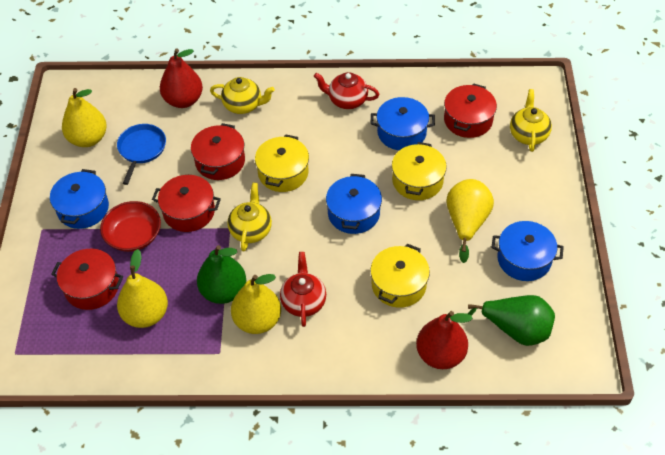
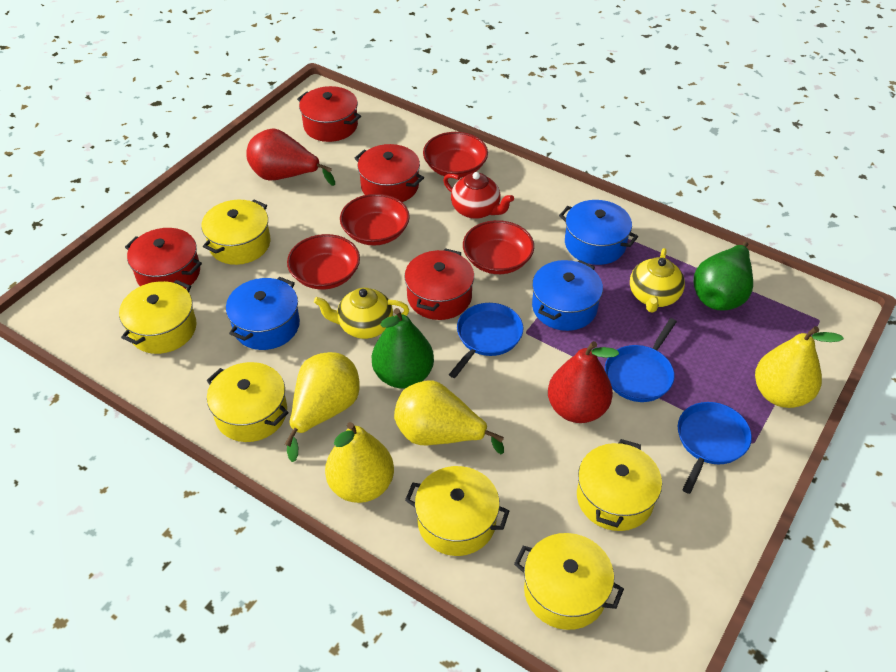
blue pan: 1 -> 3
blue pot: 4 -> 3
red bowl: 1 -> 4
red teapot: 2 -> 1
yellow pot: 3 -> 6
yellow teapot: 3 -> 2

